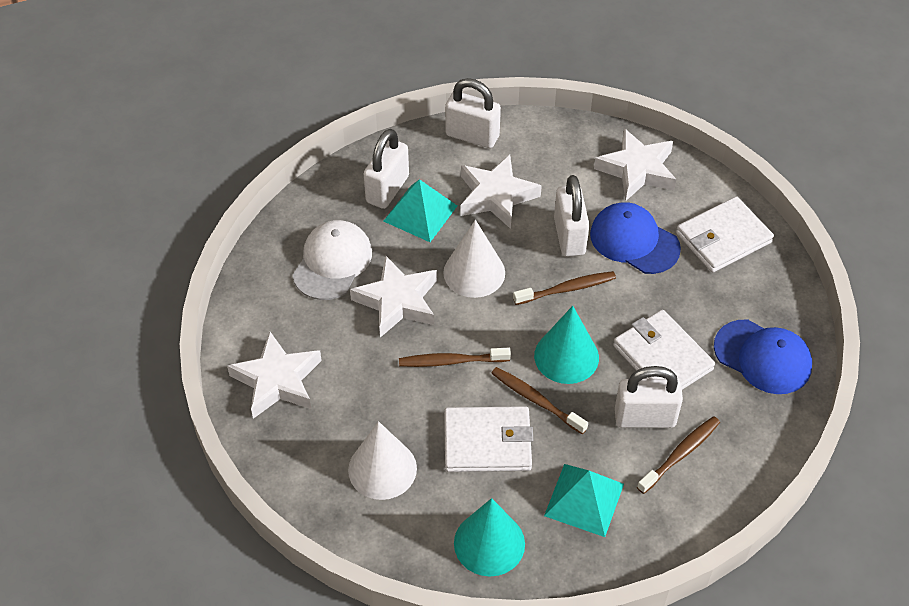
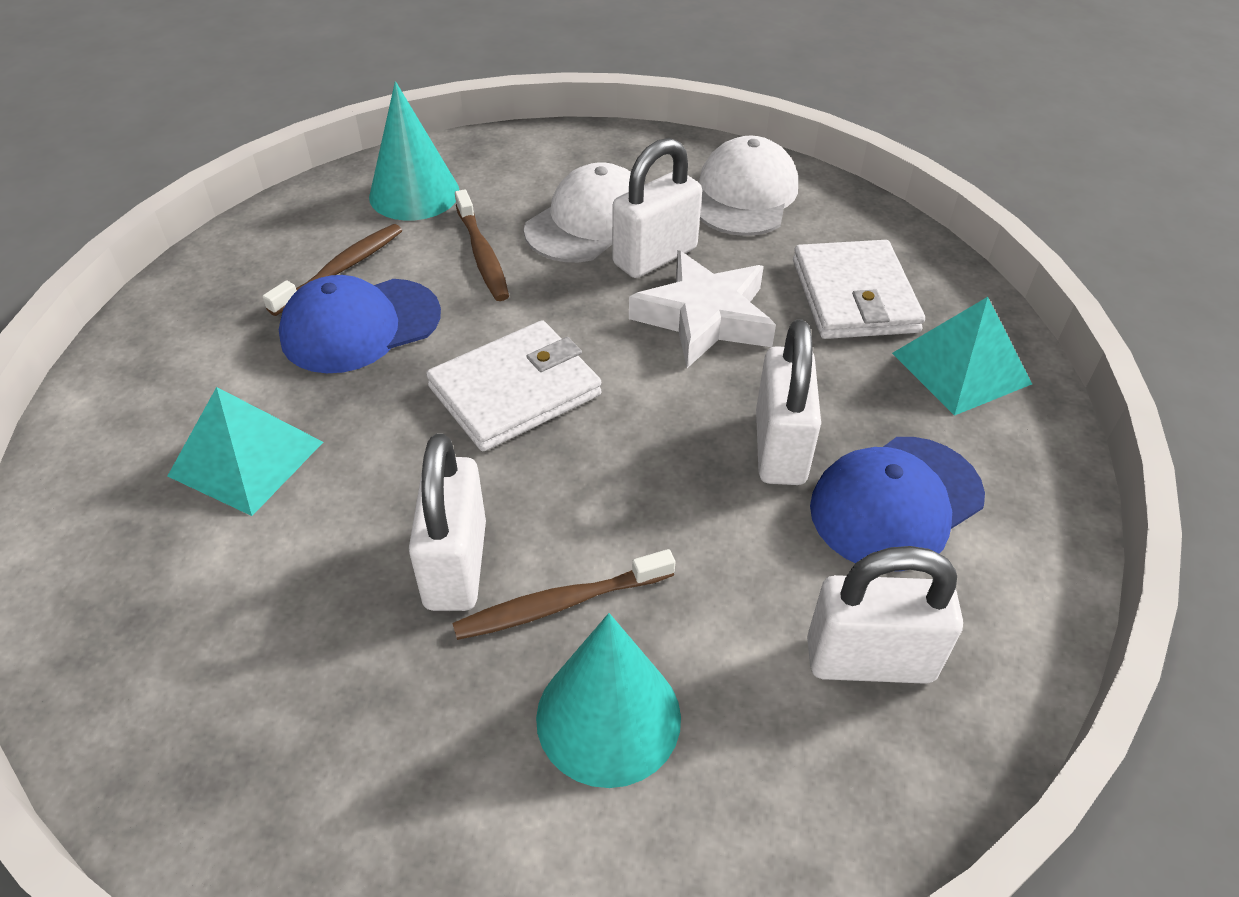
brown toothbrush: 4 -> 3
white cap: 1 -> 2
white cone: 2 -> 0
white star: 4 -> 1
white wallet: 3 -> 2

